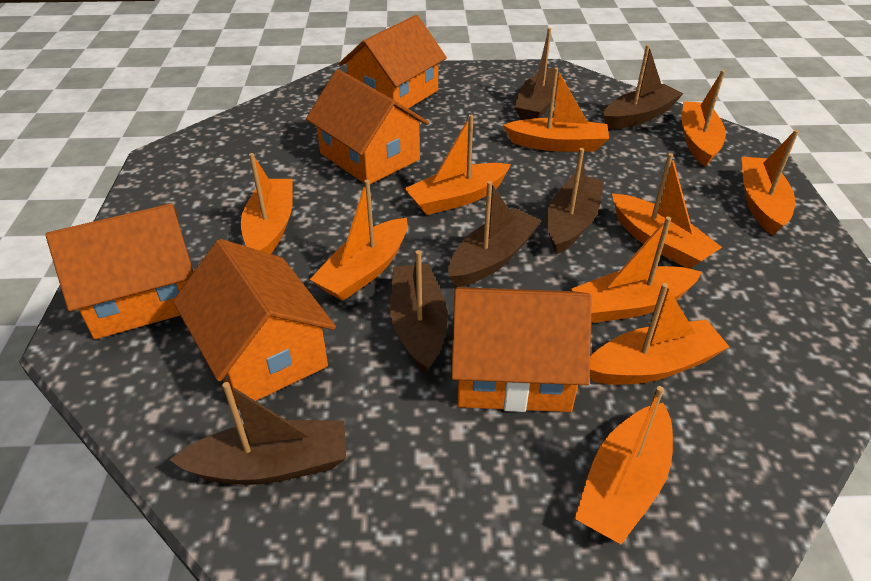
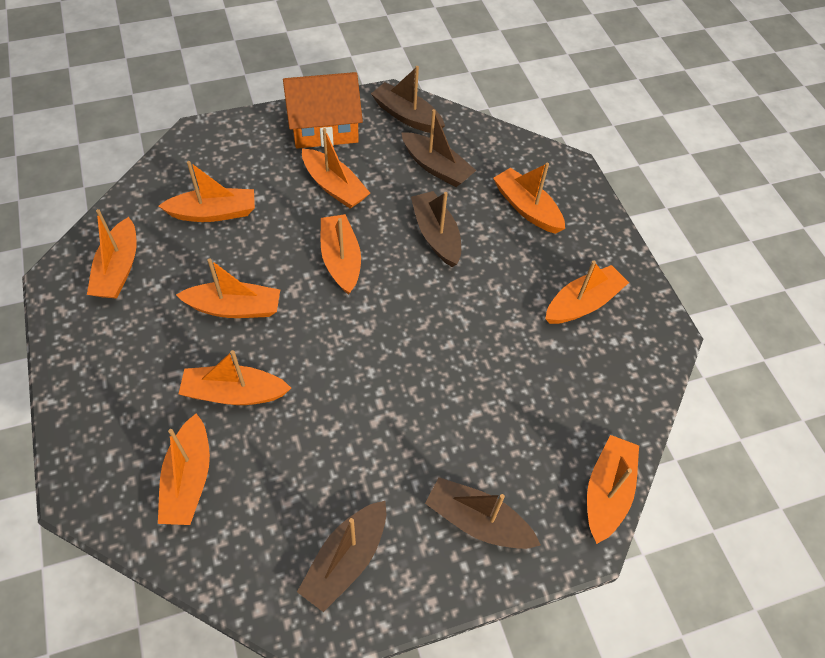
brown boat: 6 -> 5
orange house: 5 -> 1

